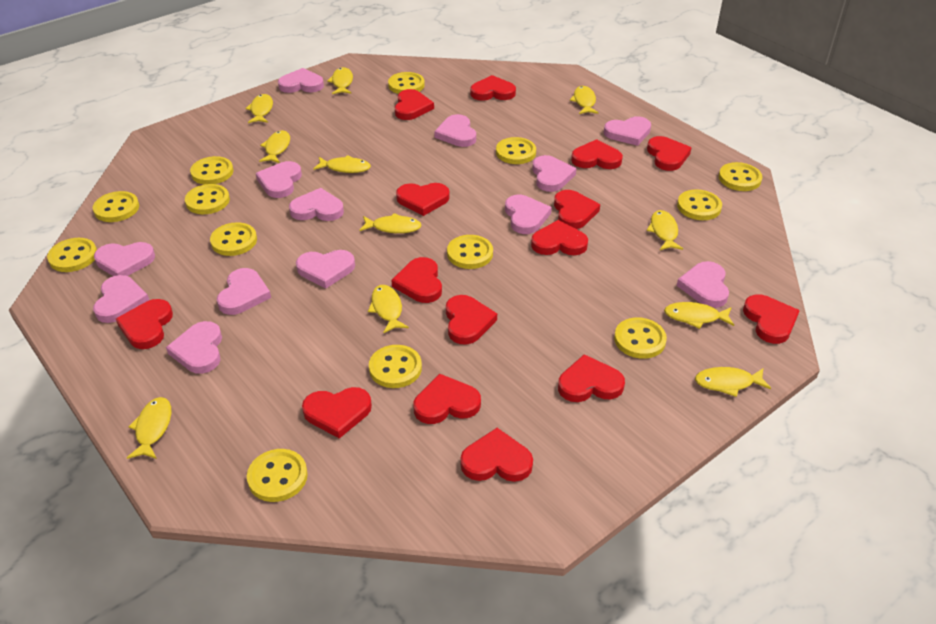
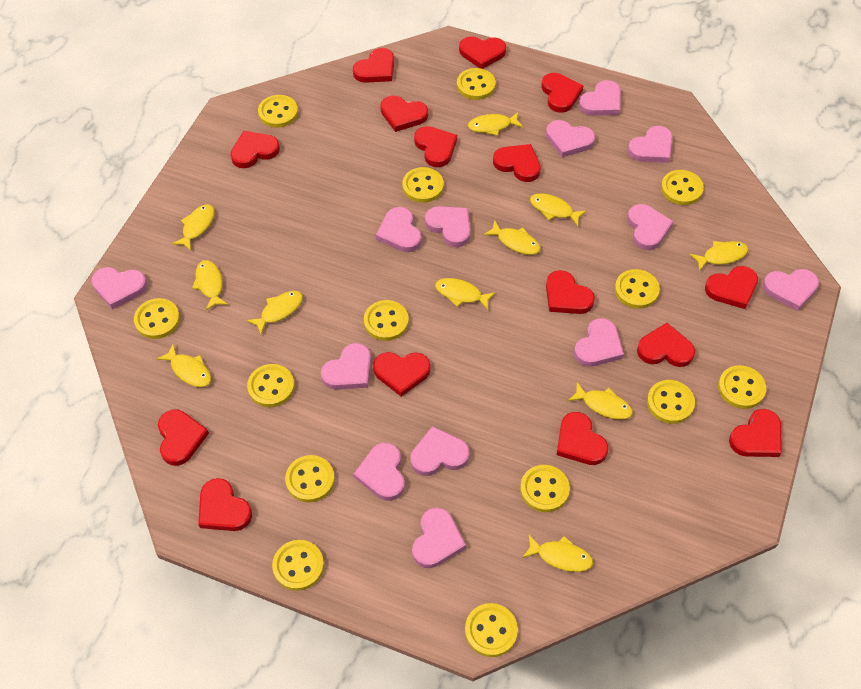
yellow button: 13 -> 14

